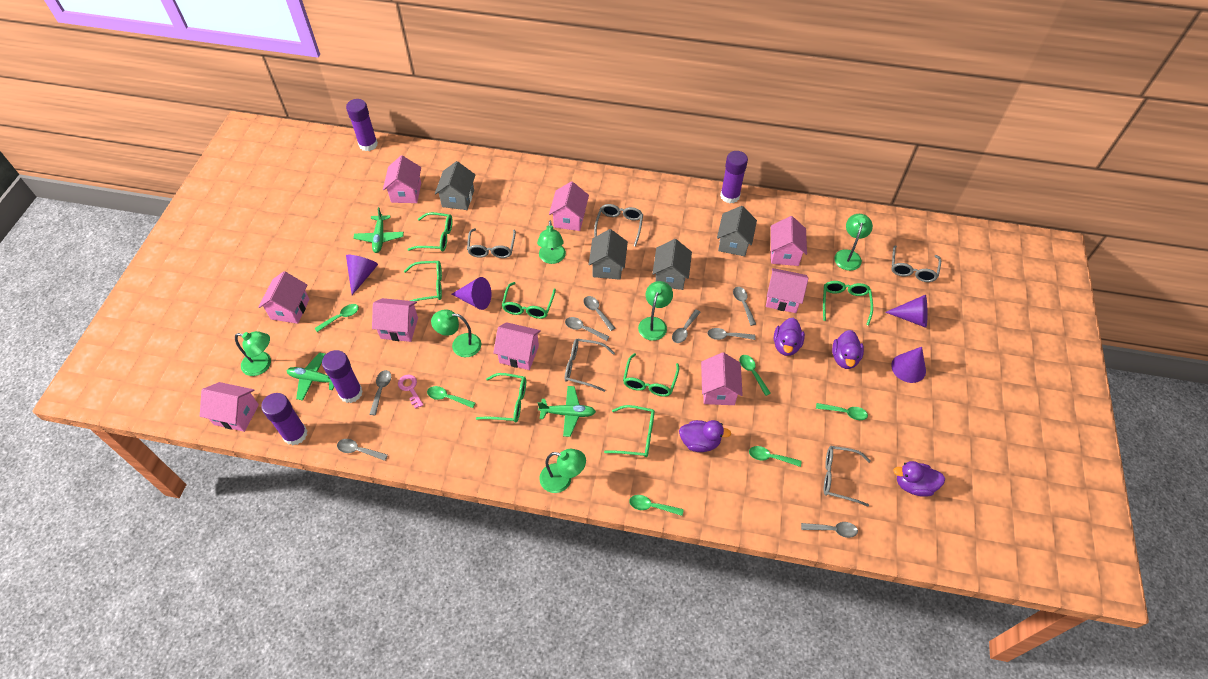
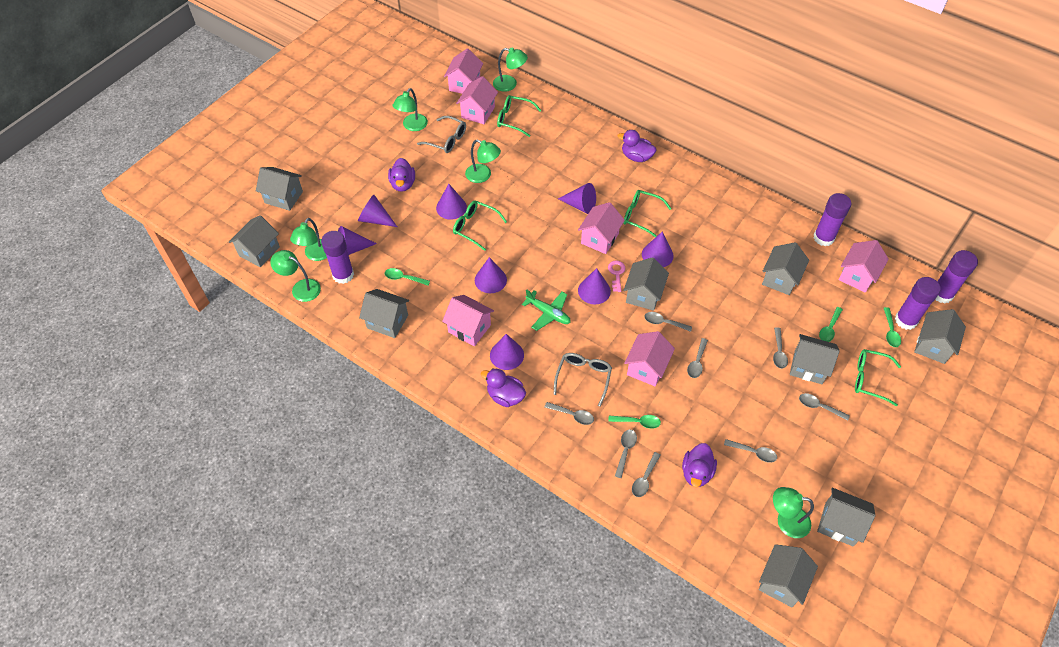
green glasses: 7 -> 4
green plane: 3 -> 1
green spoon: 6 -> 4
grey glasses: 5 -> 2
grey house: 4 -> 9
pink house: 9 -> 6
purple cone: 4 -> 8

